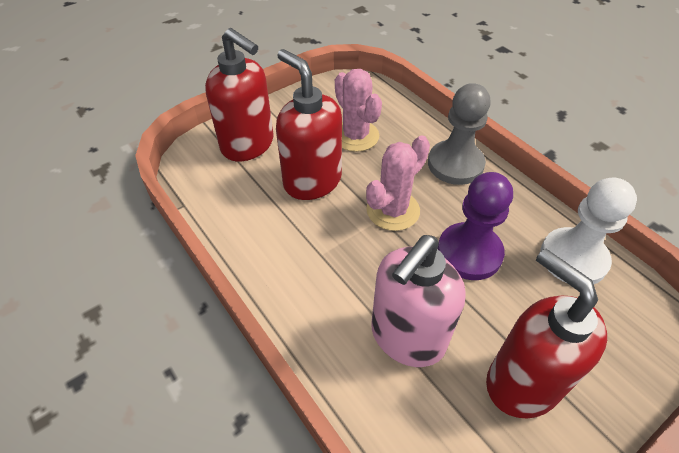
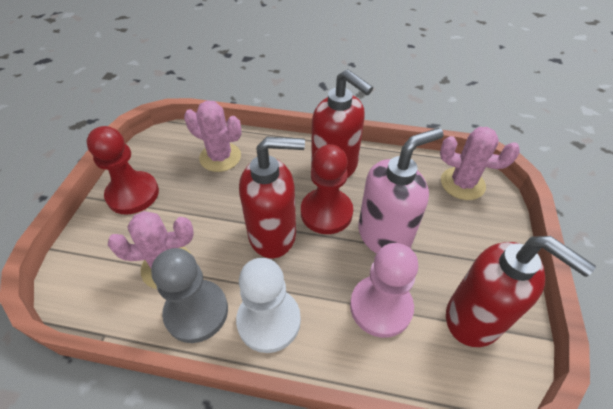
pink cactus: 2 -> 3
pink pawn: 0 -> 1
purple pawn: 1 -> 0
red pawn: 0 -> 2

